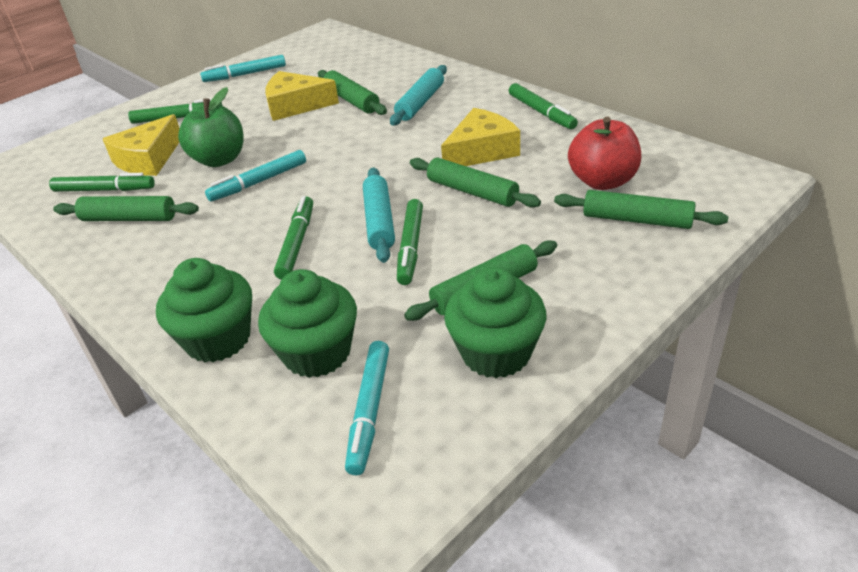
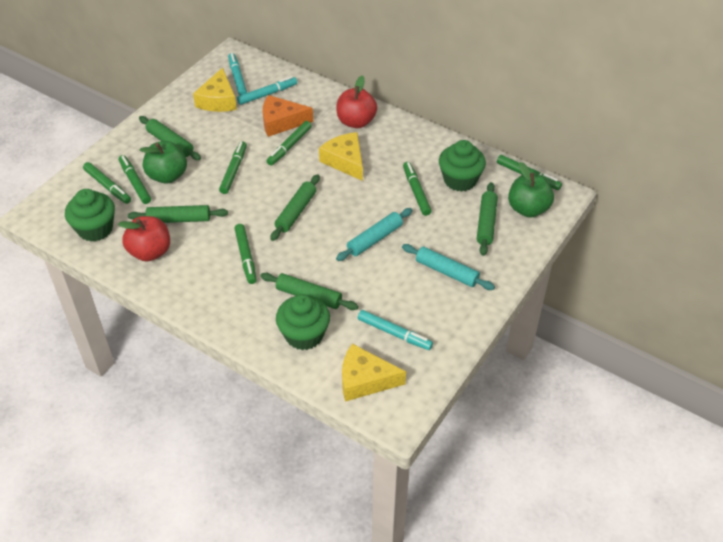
green apple: 1 -> 2
green marker: 5 -> 7
orange cheese: 0 -> 1
red apple: 1 -> 2

